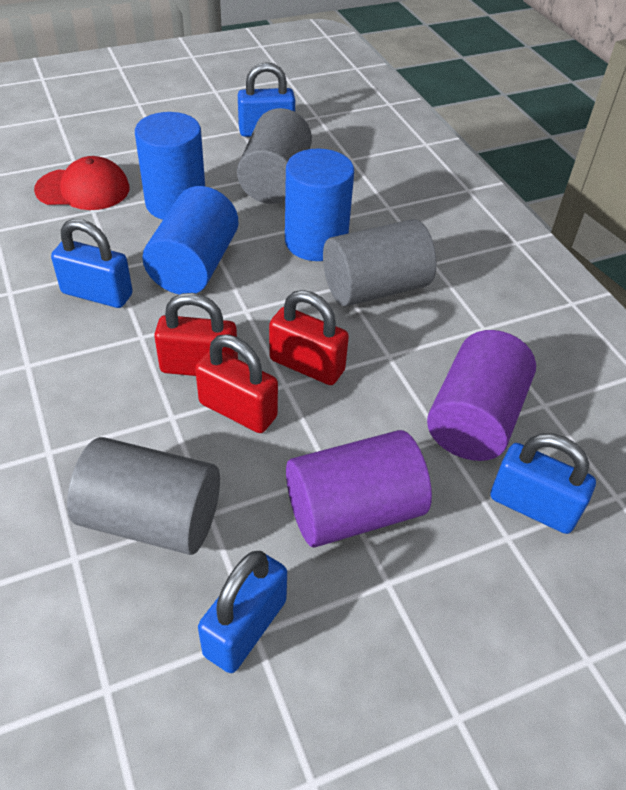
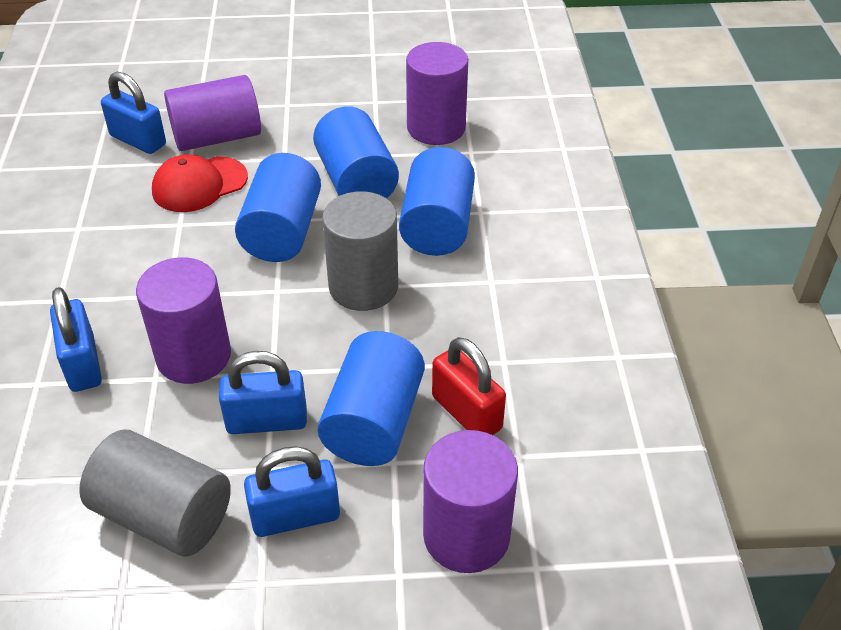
blue cylinder: 3 -> 4
grey cylinder: 3 -> 2
purple cylinder: 2 -> 4
red padlock: 3 -> 1

